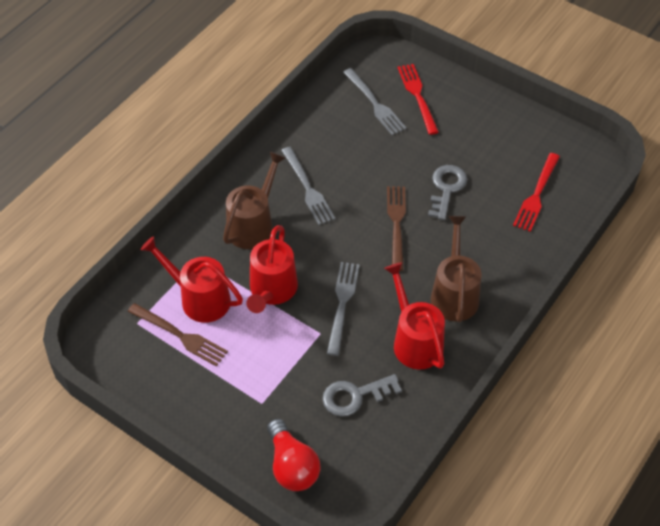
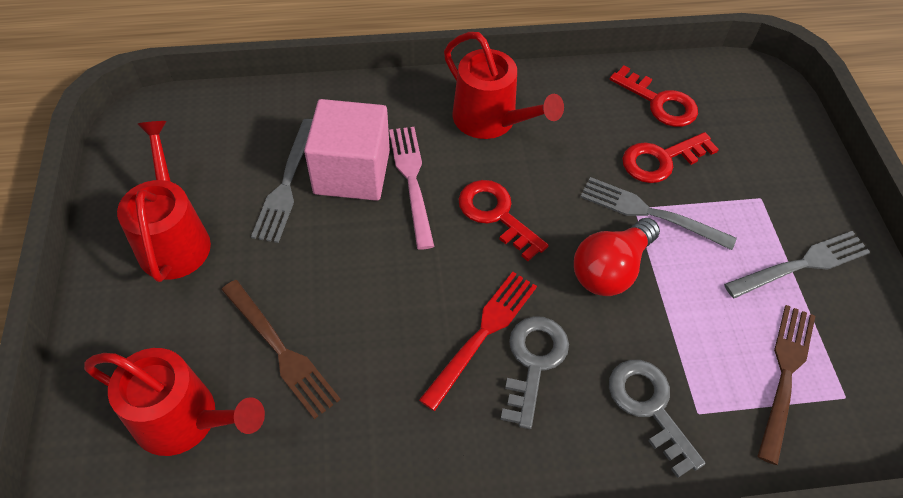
brown watering can: 2 -> 0
pink cube: 0 -> 1
pink fork: 0 -> 1
red fork: 2 -> 1
red key: 0 -> 3

